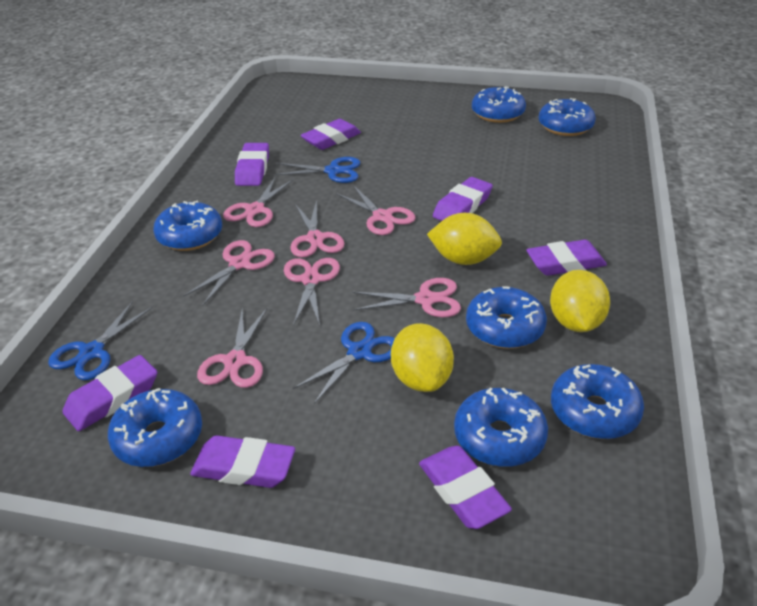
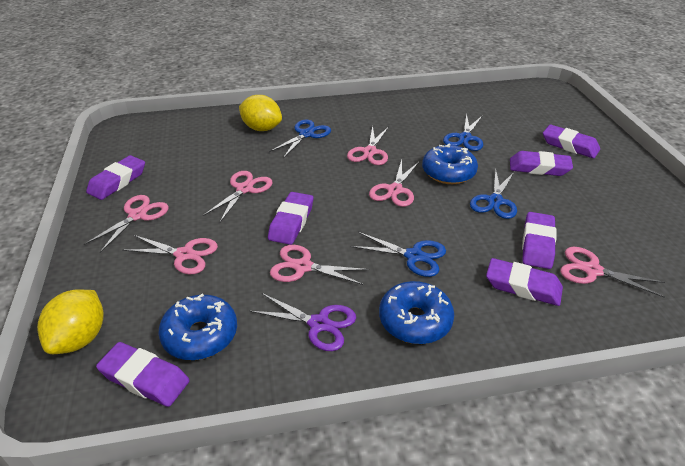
blue donut: 7 -> 3
blue scissors: 3 -> 4
purple scissors: 0 -> 1
yellow lemon: 3 -> 2

